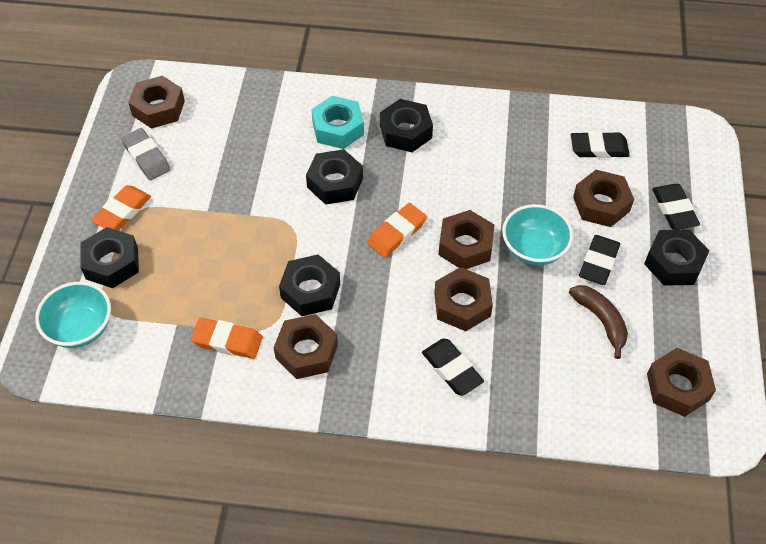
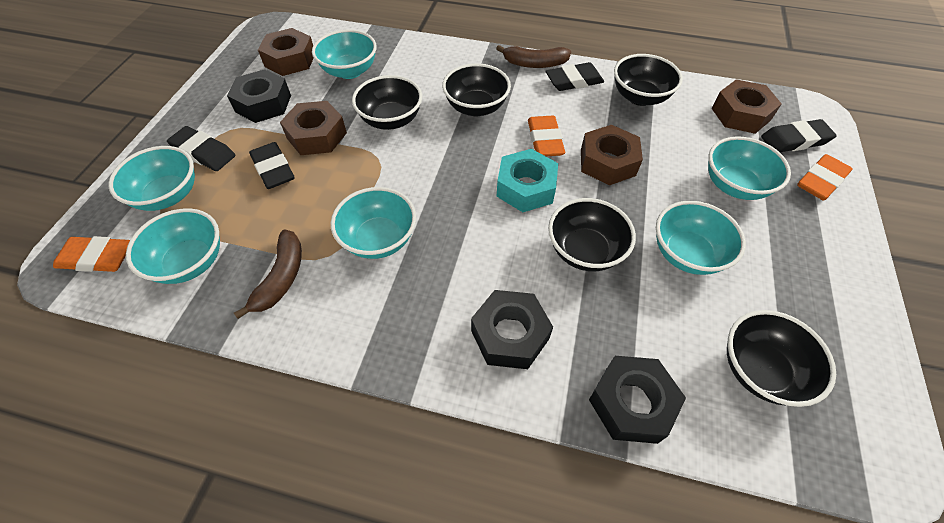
black bowl: 0 -> 5
black nut: 5 -> 3
brown banana: 1 -> 2
brown nut: 6 -> 4
grey eraser: 1 -> 0
turquoise bowl: 2 -> 6

